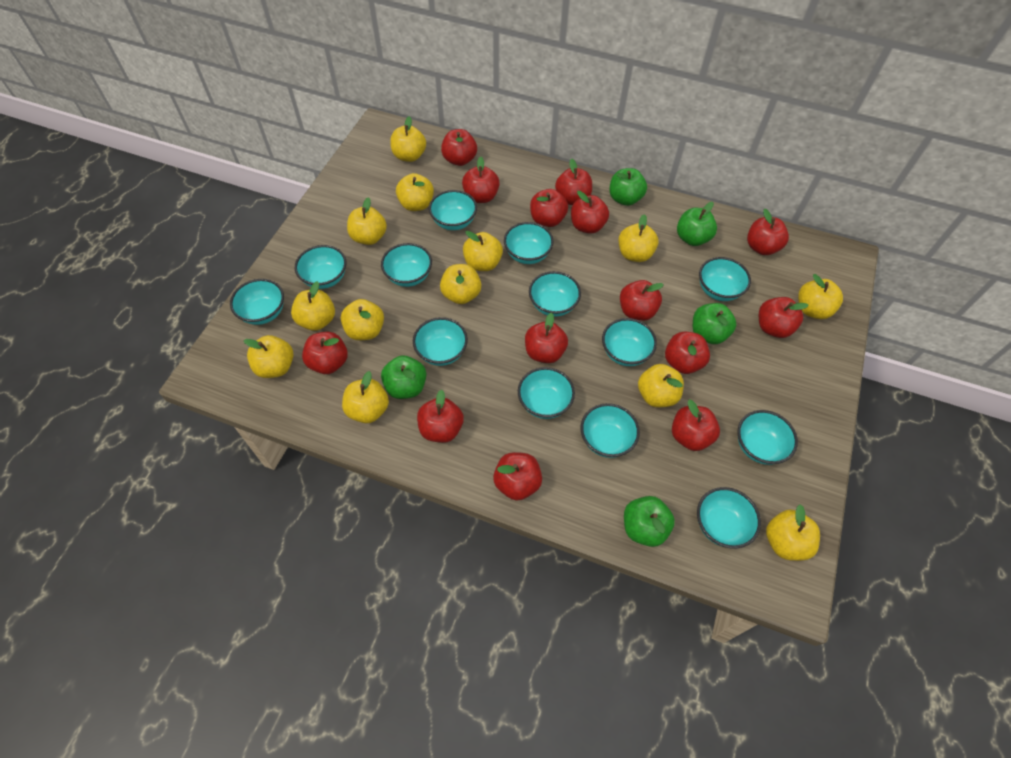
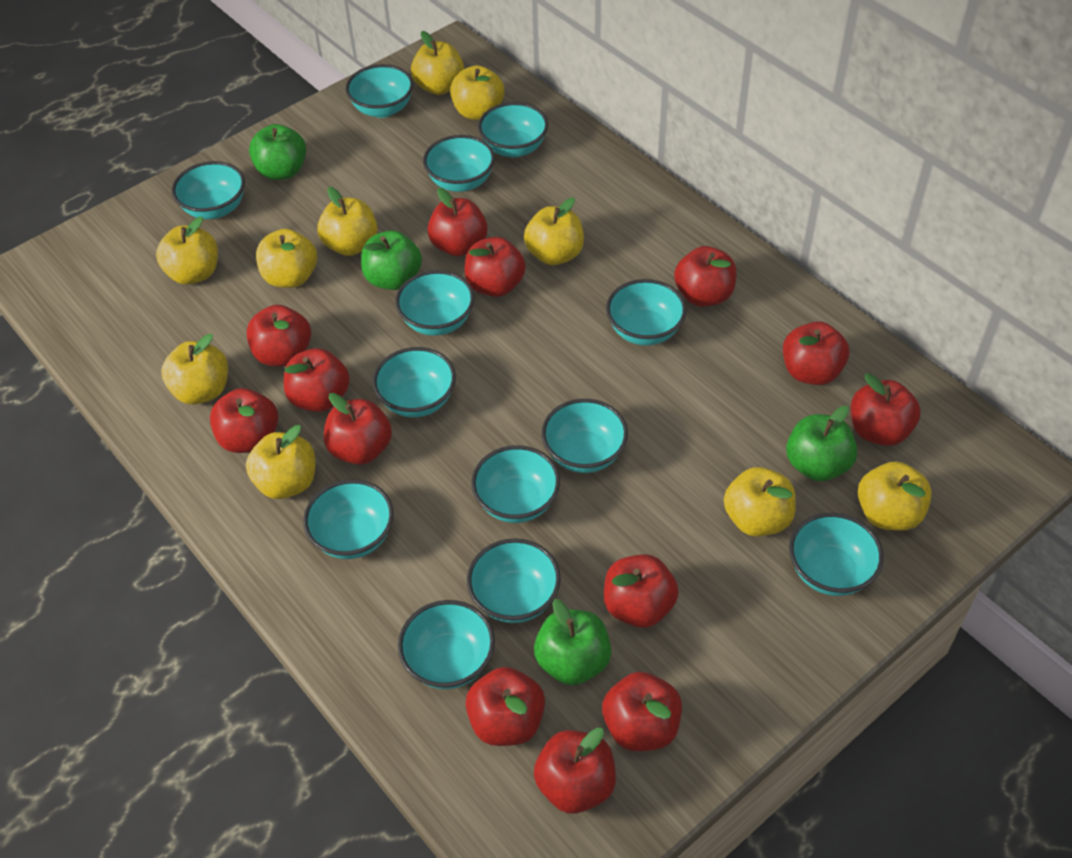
green apple: 5 -> 4
red apple: 14 -> 13
yellow apple: 13 -> 10

